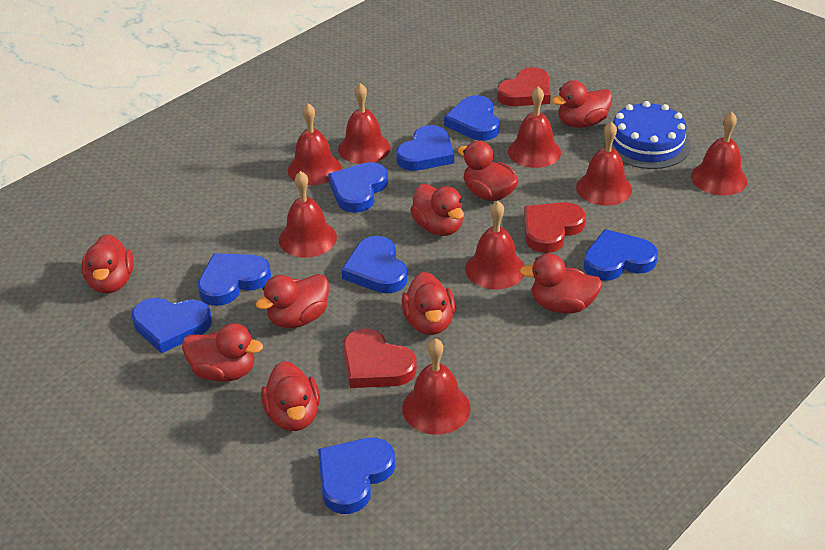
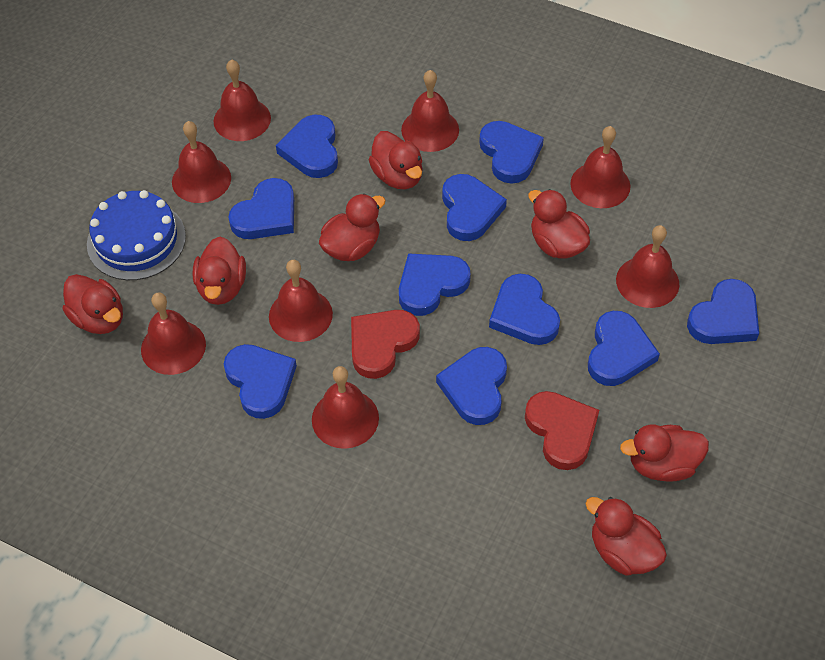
blue heart: 8 -> 10
red duck: 9 -> 7
red heart: 3 -> 2

